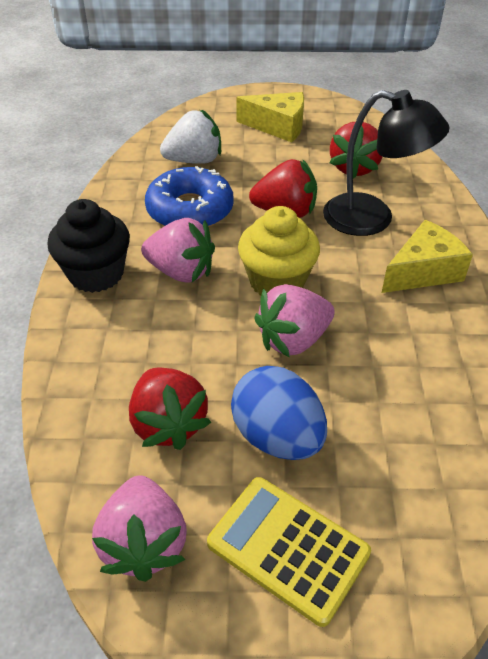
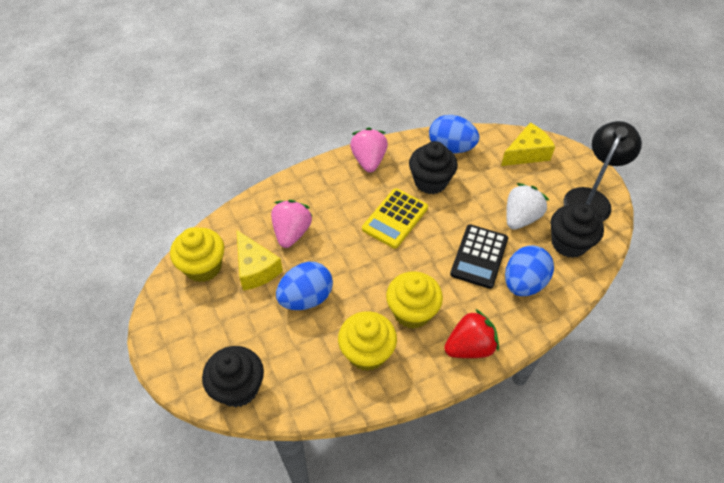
black calculator: 0 -> 1
black cupcake: 1 -> 3
blue donut: 1 -> 0
blue egg: 1 -> 3
pink strawberry: 3 -> 2
red strawberry: 3 -> 1
yellow cupcake: 1 -> 3

